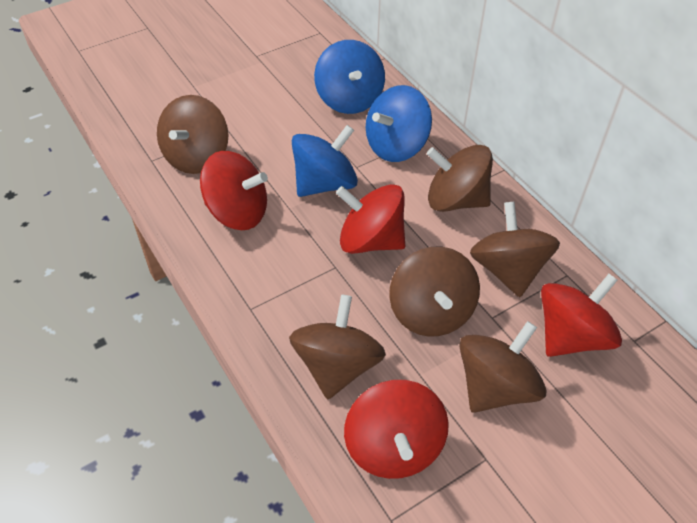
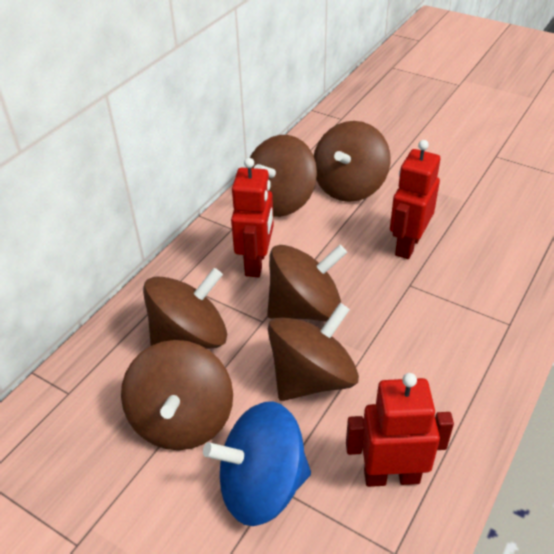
blue spinning top: 3 -> 1
red robot: 0 -> 3
red spinning top: 4 -> 0

